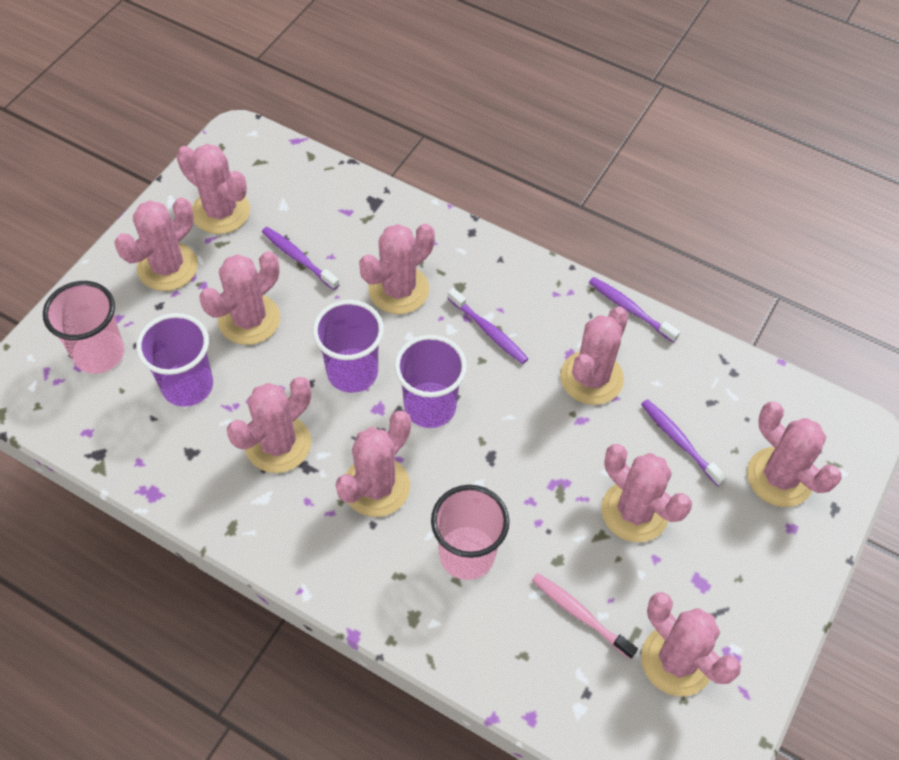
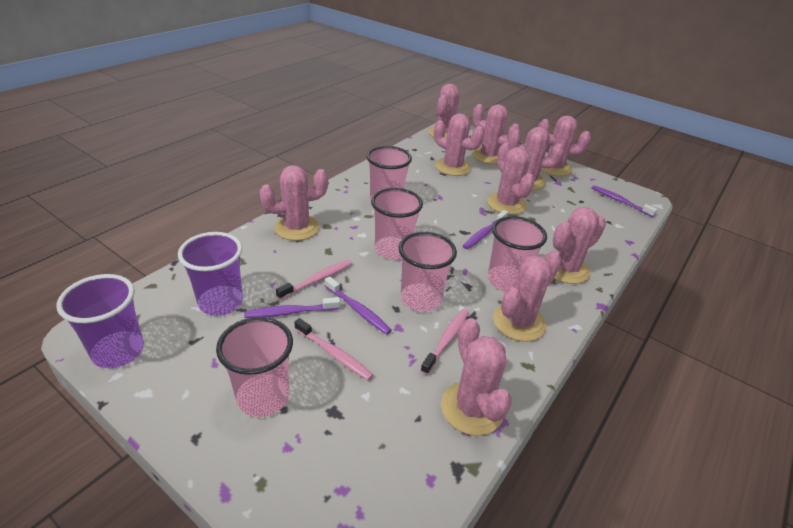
pink cup: 2 -> 5
pink toothbrush: 1 -> 3
purple cup: 3 -> 2

